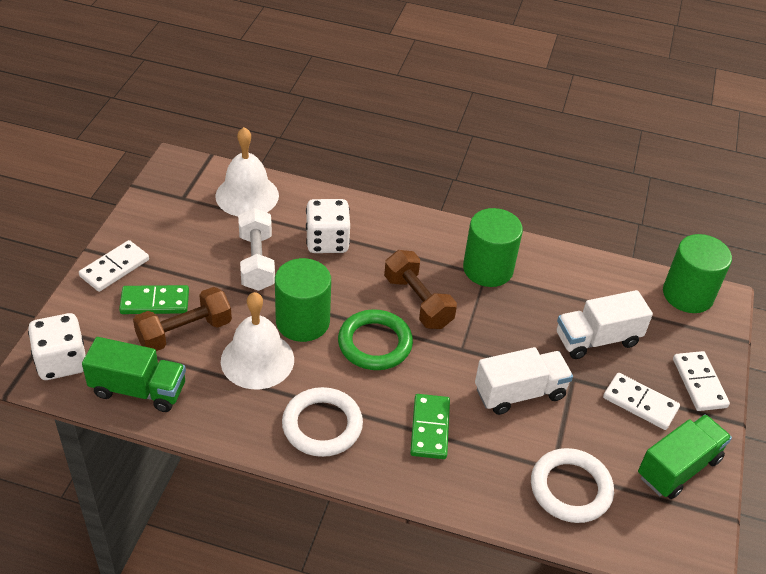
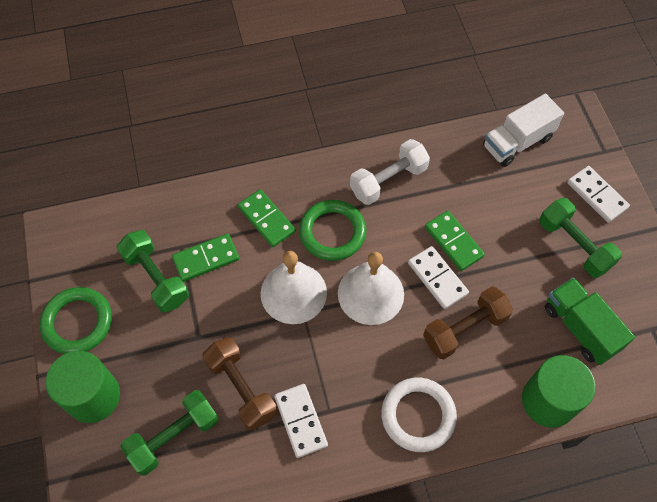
green cylinder: 3 -> 2
green domino: 2 -> 3
green dumbbell: 0 -> 3
green ring: 1 -> 2
green truck: 2 -> 1
white dice: 2 -> 0
white ring: 2 -> 1
white truck: 2 -> 1

